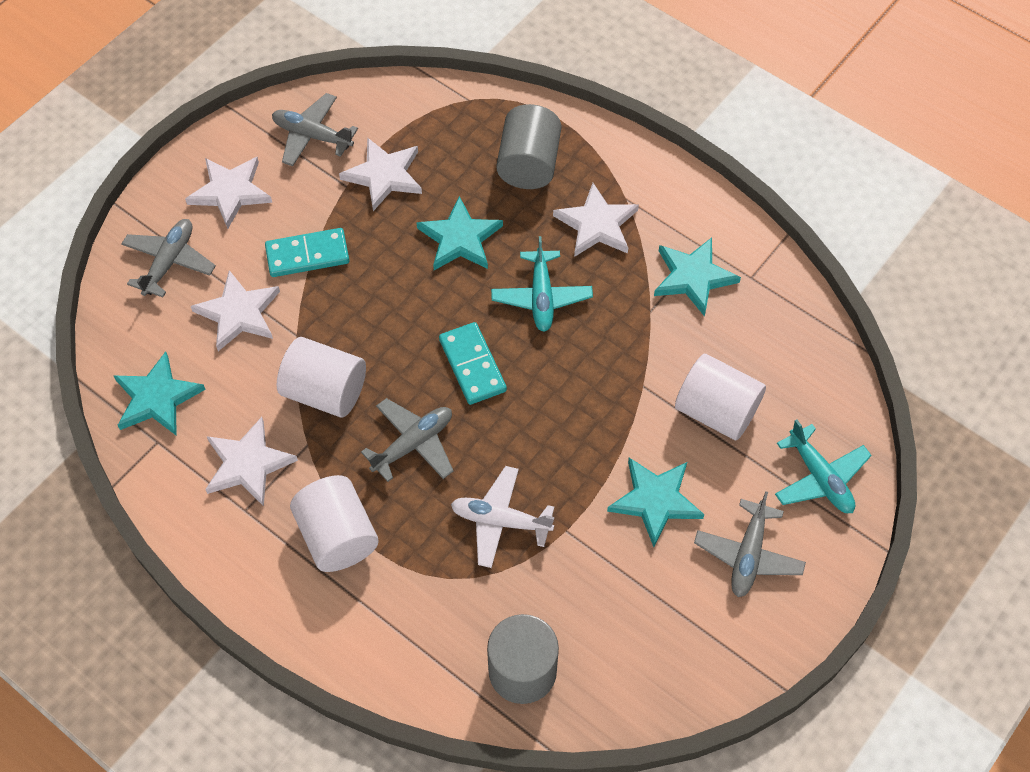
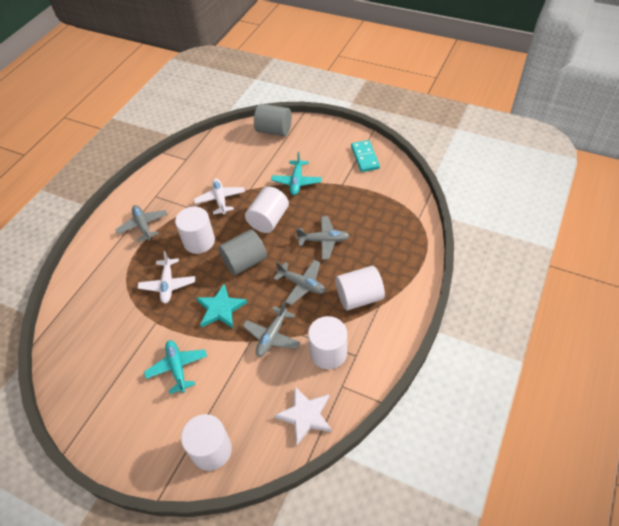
turquoise domino: 2 -> 1
turquoise star: 4 -> 1
white cylinder: 3 -> 5
white plane: 1 -> 2
white star: 5 -> 1

